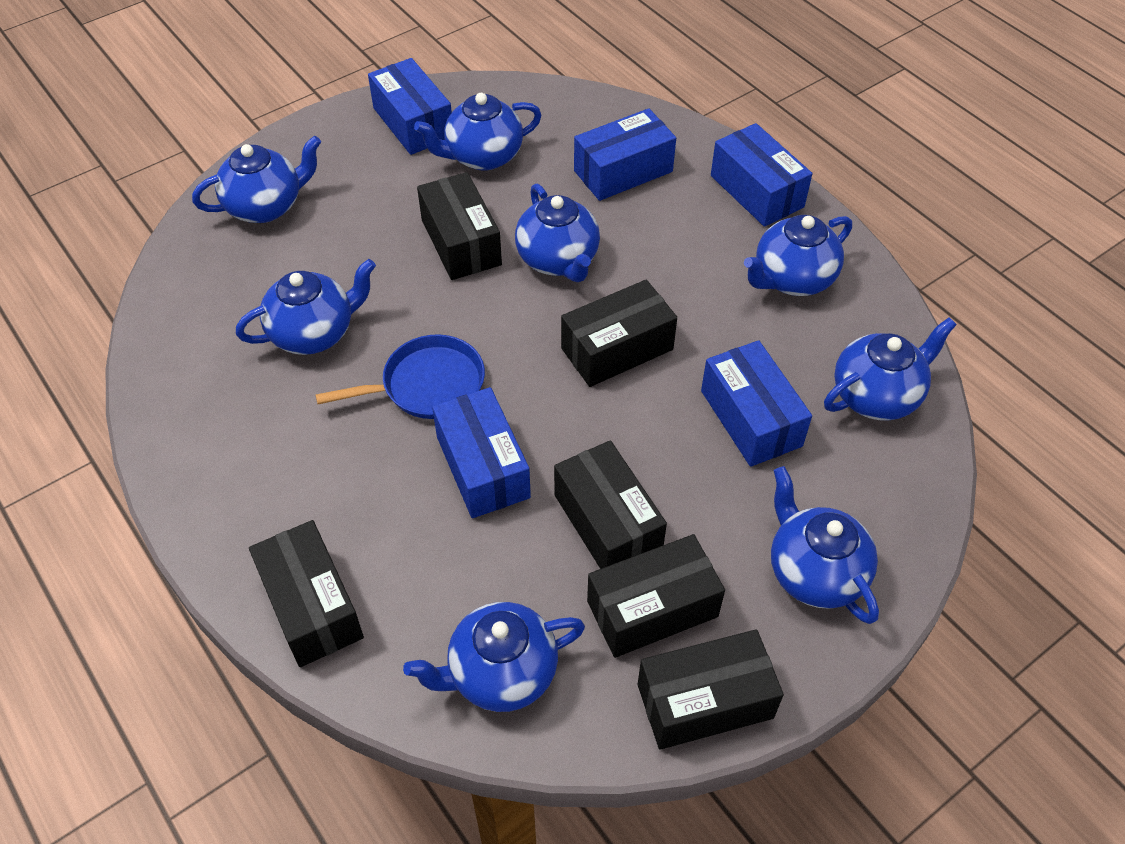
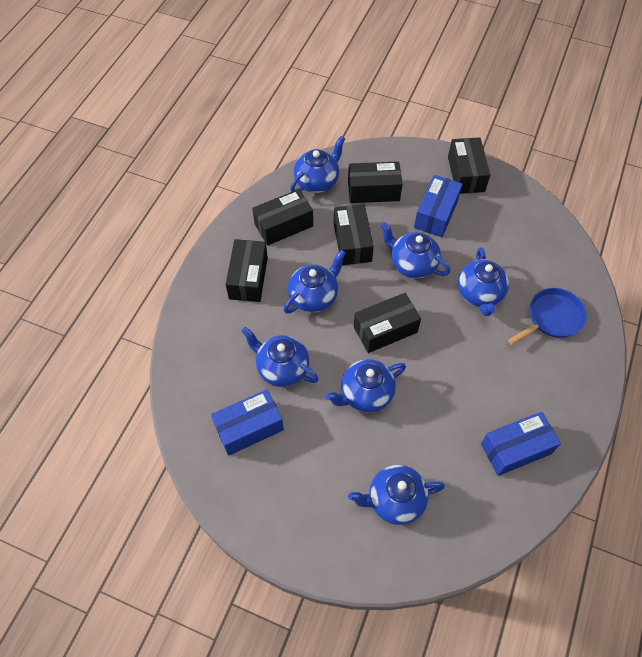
blue box: 5 -> 3
blue teapot: 8 -> 7

